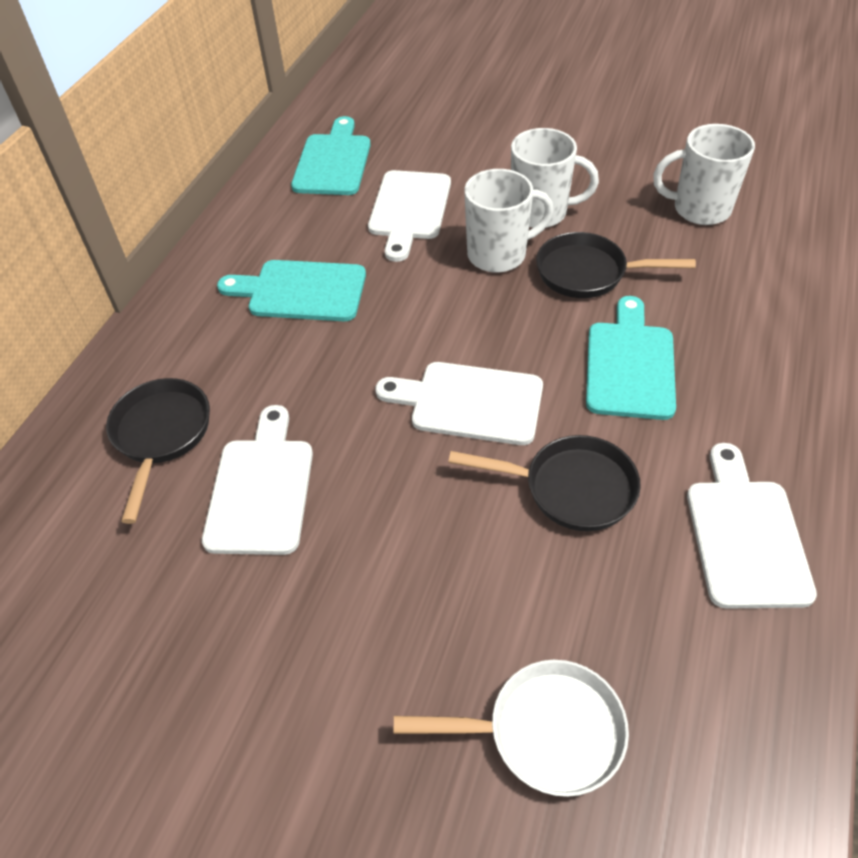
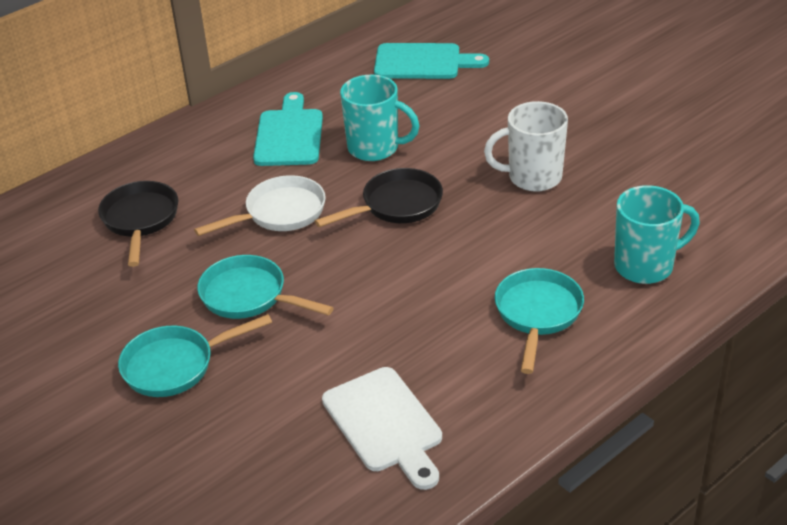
black pan: 3 -> 2
turquoise cutting board: 3 -> 2
turquoise mug: 0 -> 2
turquoise pan: 0 -> 3
white cutting board: 4 -> 1
white mug: 3 -> 1

